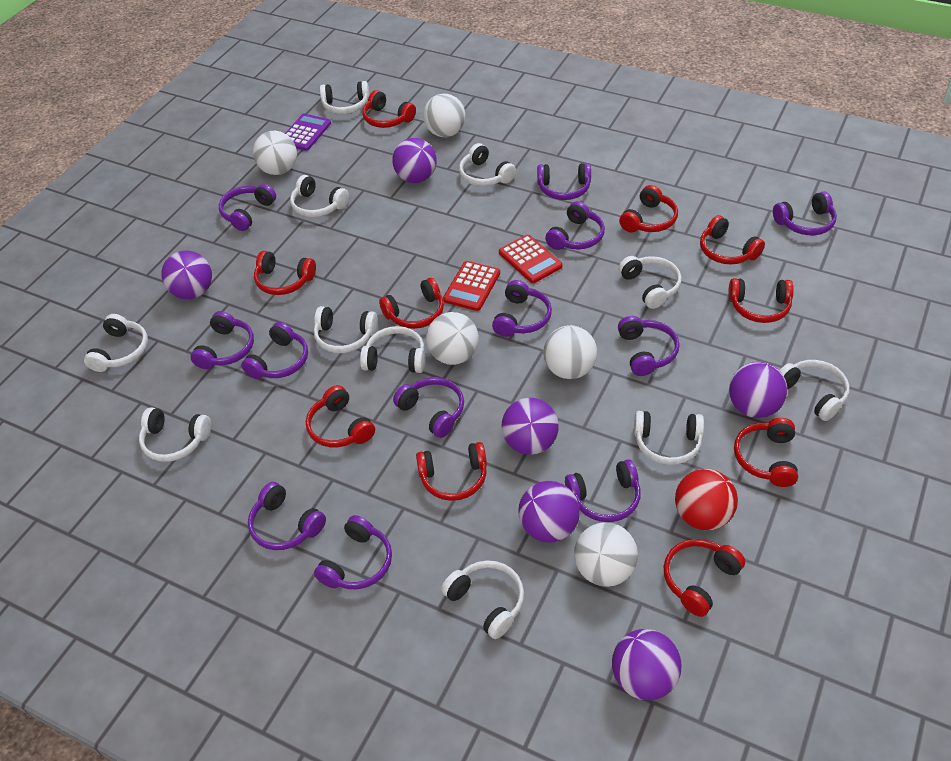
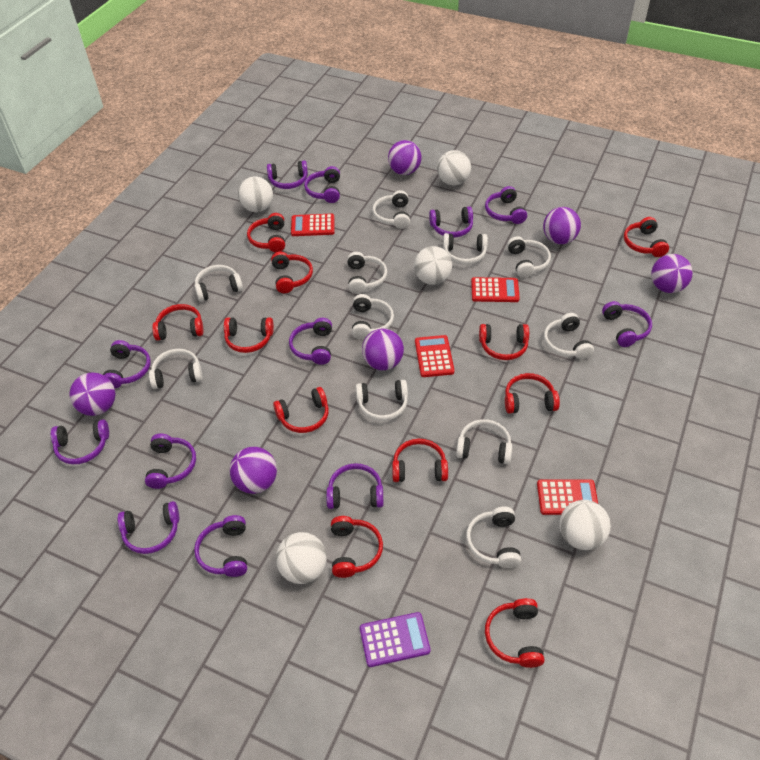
red ball: 1 -> 0
red calculator: 2 -> 4
red headphones: 10 -> 11

